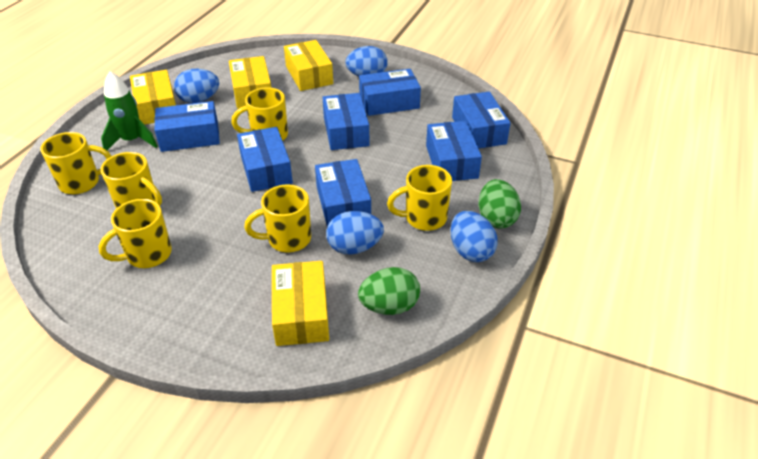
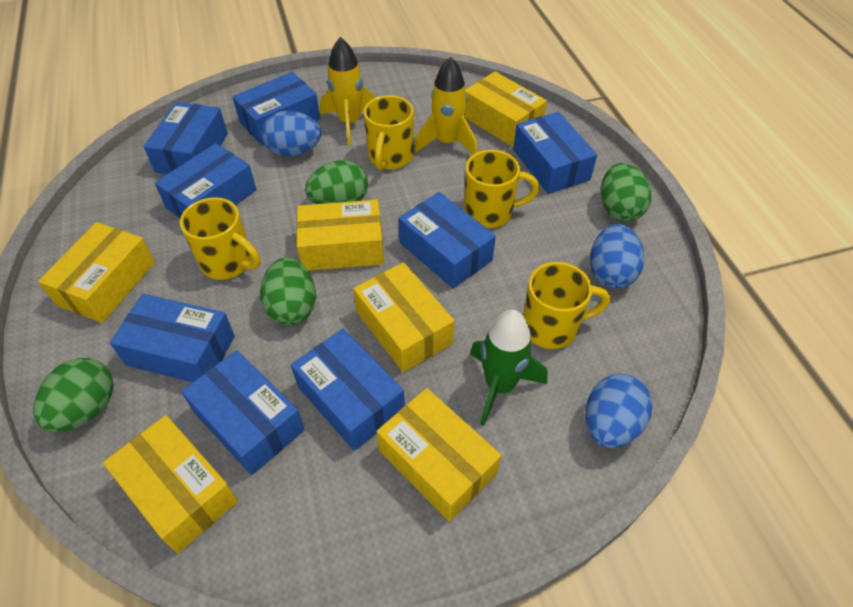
blue box: 7 -> 8
blue egg: 4 -> 3
green egg: 2 -> 4
yellow box: 4 -> 6
yellow mug: 6 -> 4
yellow rocket: 0 -> 2

